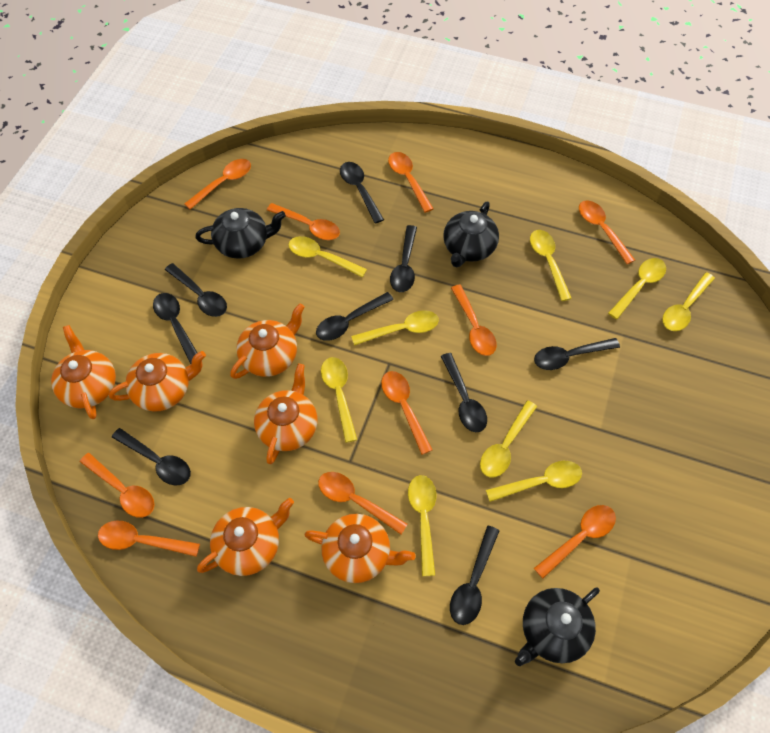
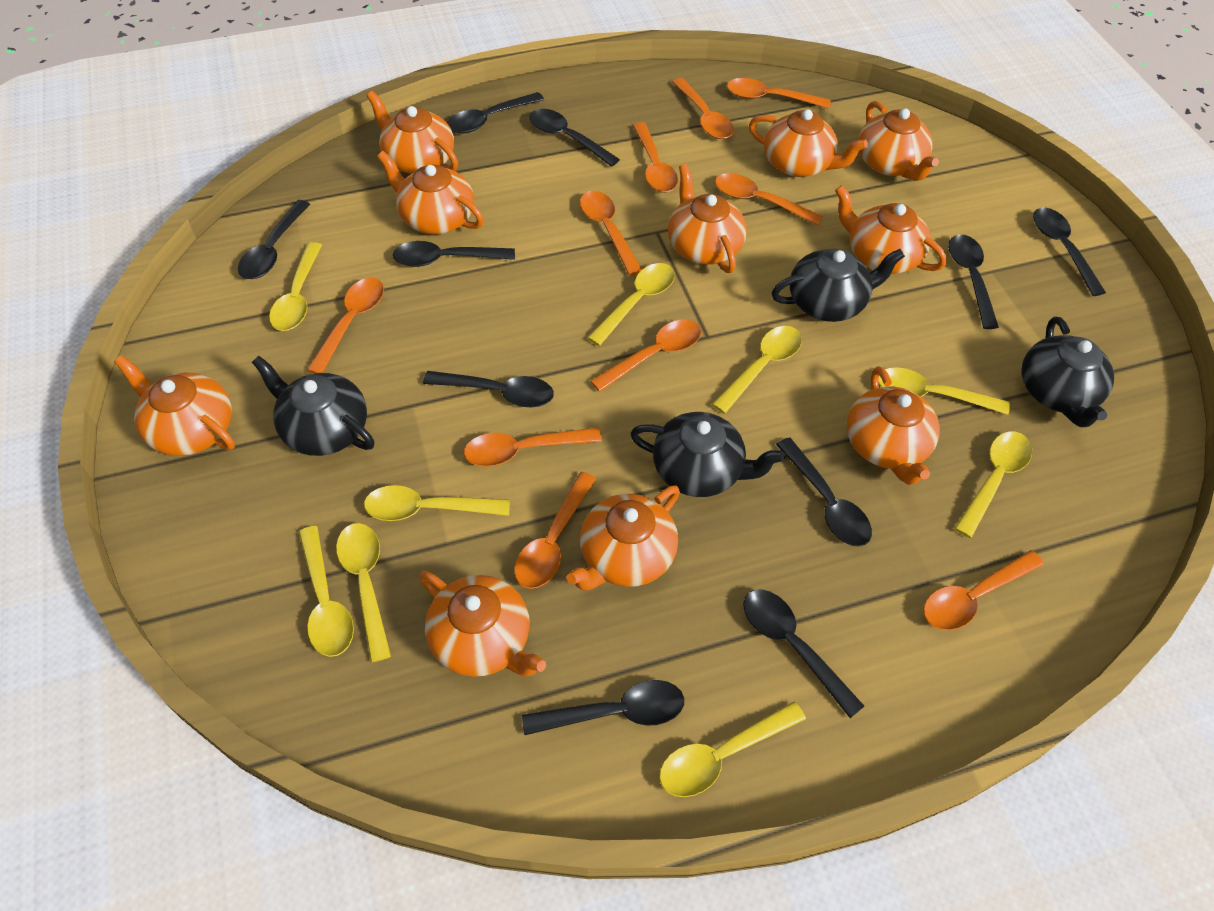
black spoon: 9 -> 10
black teapot: 3 -> 4
orange teapot: 6 -> 10

